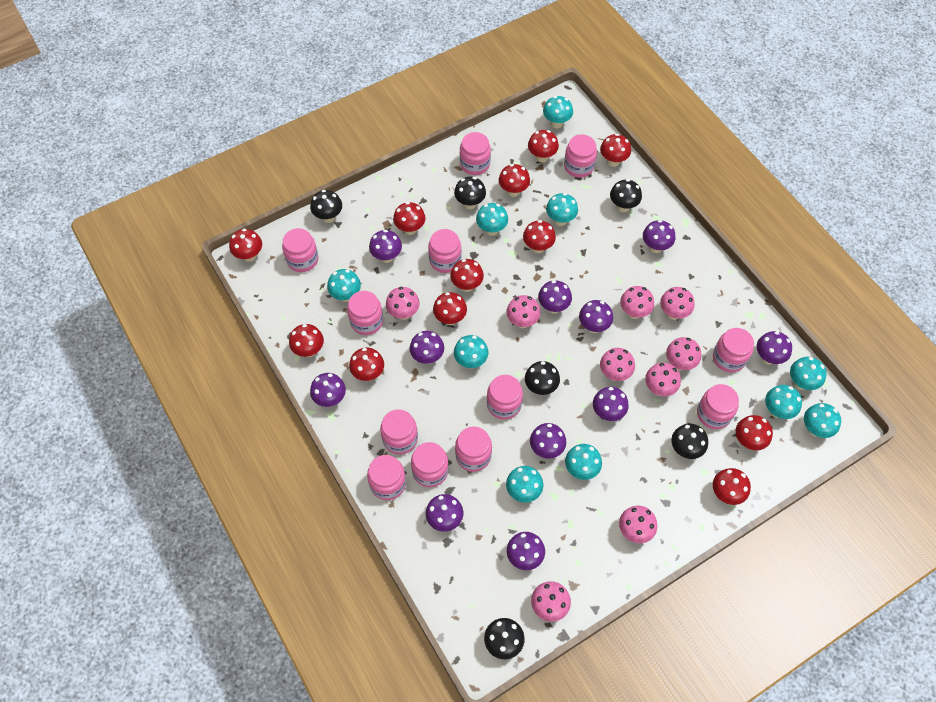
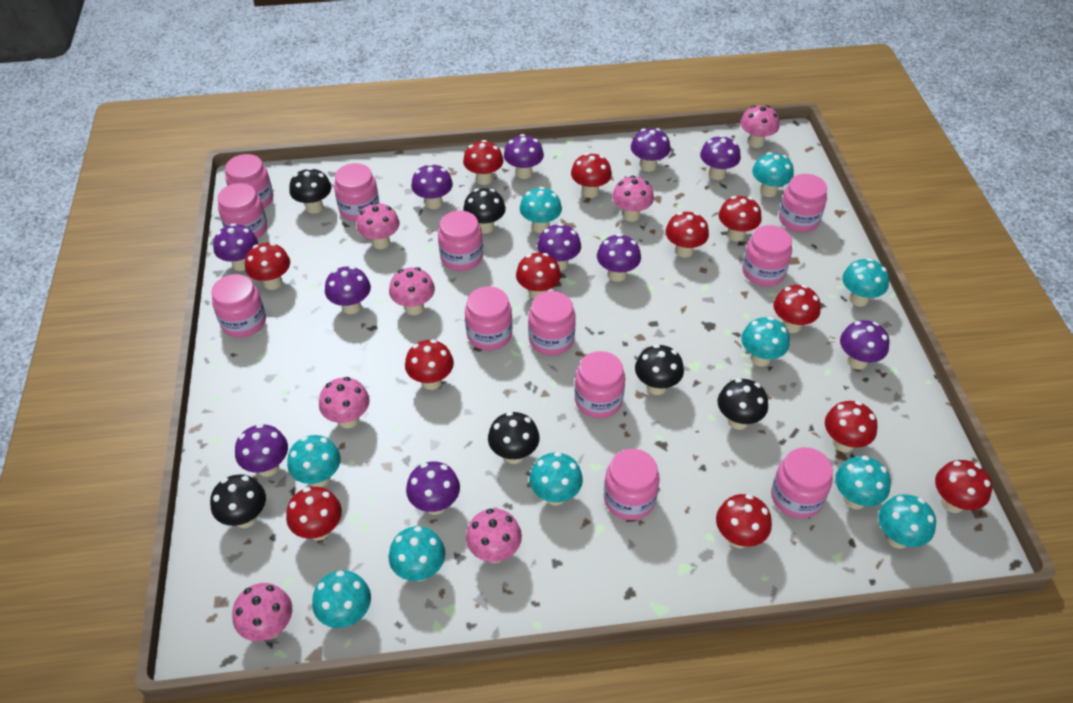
pink mushroom: 9 -> 7

